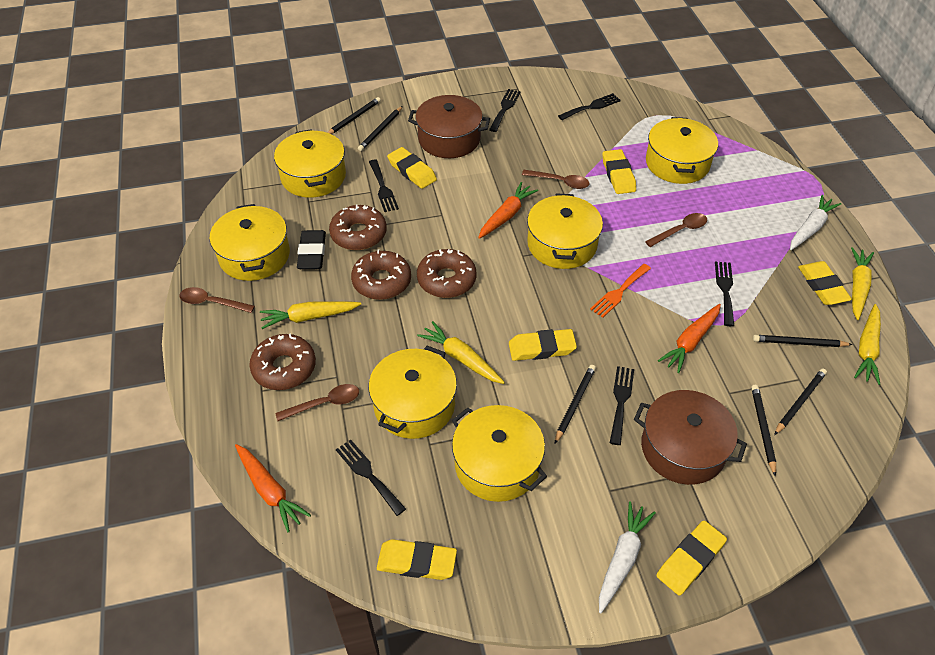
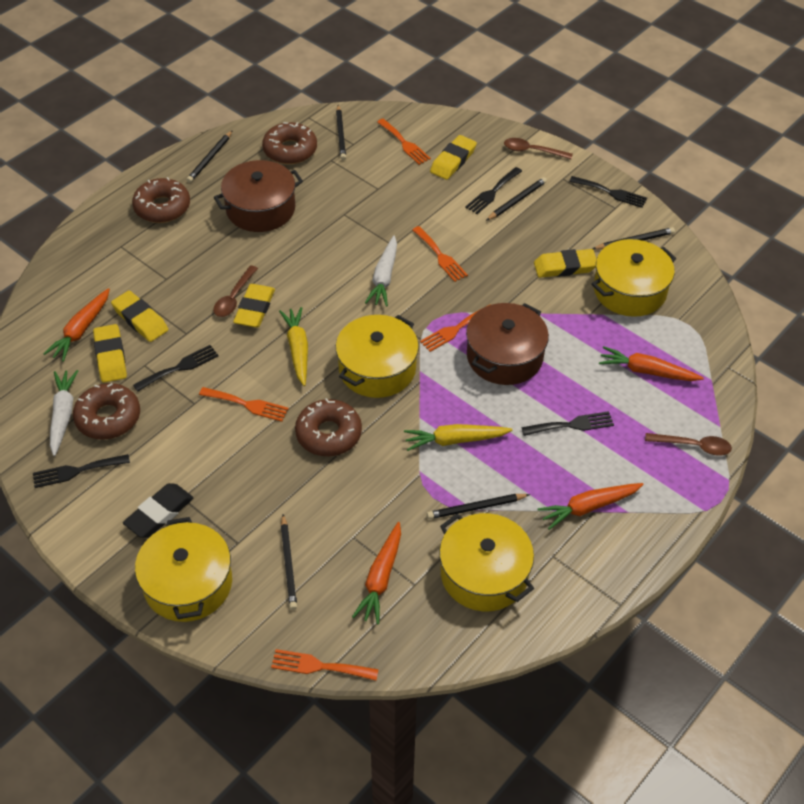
black fork: 6 -> 5
brown spoon: 4 -> 3
orange carrot: 3 -> 4
orange fork: 1 -> 5
yellow carrot: 4 -> 2
yellow eraser: 6 -> 5
yellow pot: 6 -> 4

